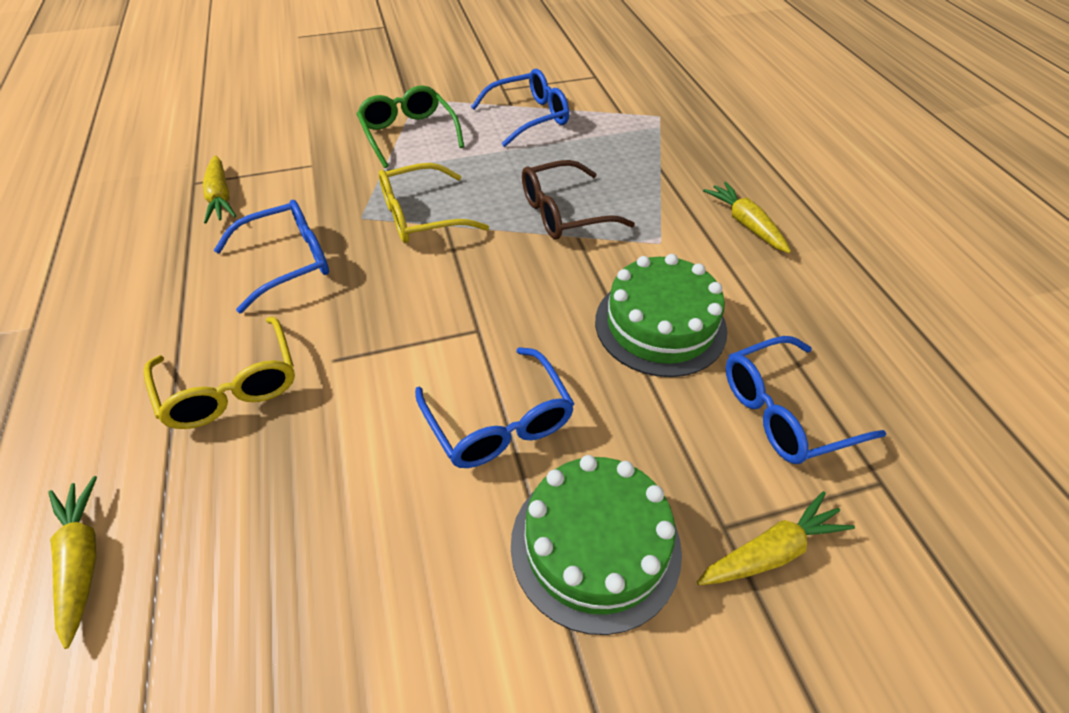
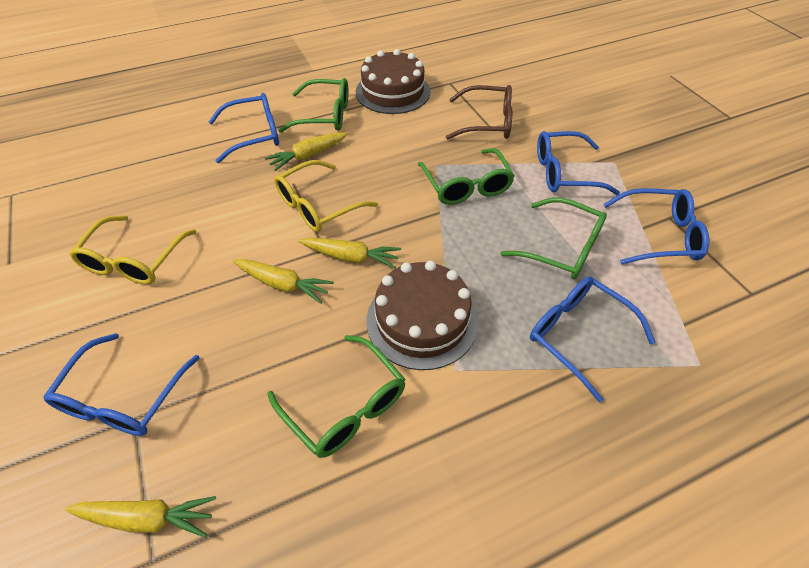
blue glasses: 4 -> 5
brown cake: 0 -> 2
green cake: 2 -> 0
green glasses: 1 -> 4

